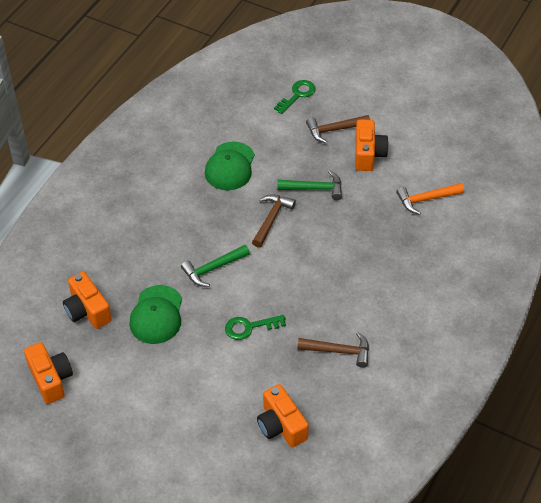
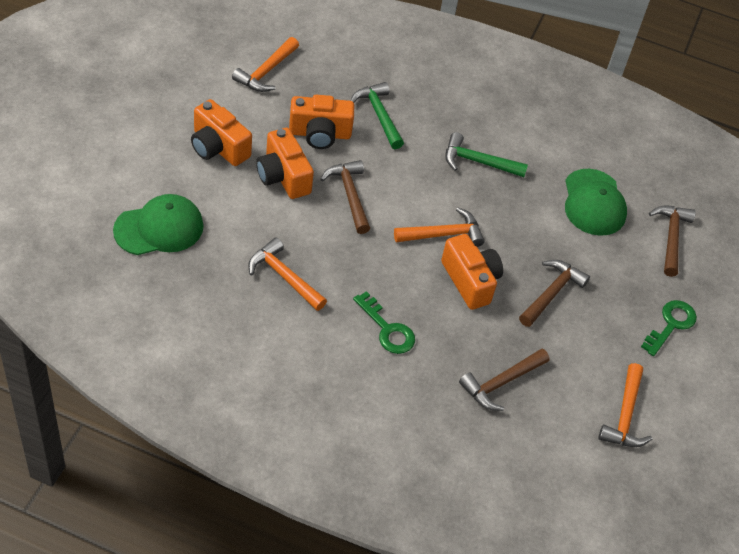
brown hammer: 3 -> 4
orange hammer: 1 -> 4

